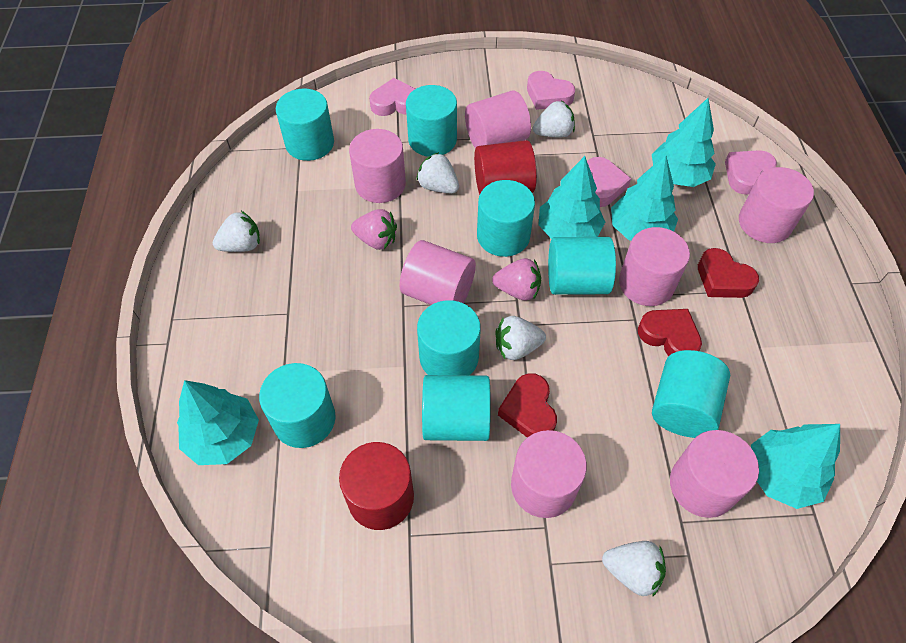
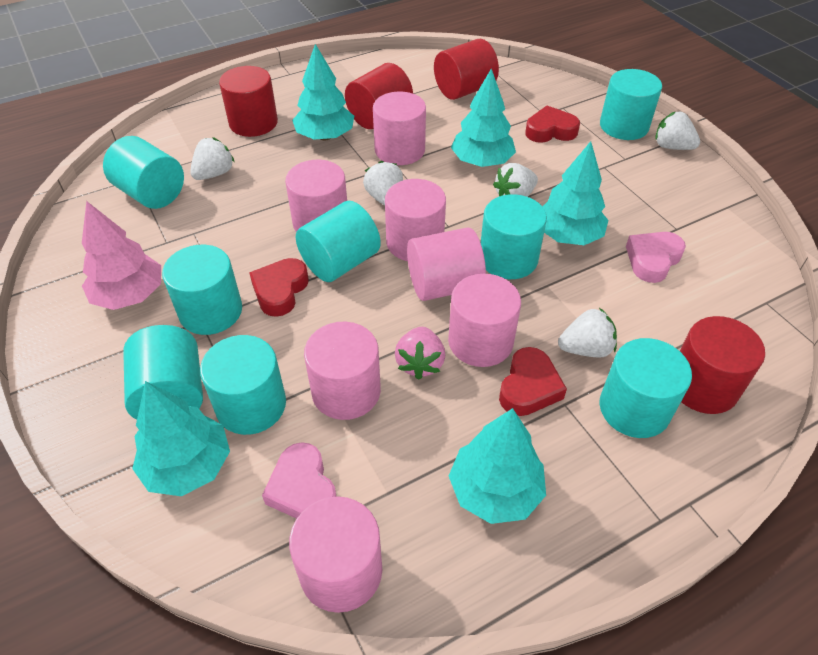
pink heart: 4 -> 2
pink strawberry: 2 -> 1
pink tree: 0 -> 1
red cylinder: 2 -> 4

